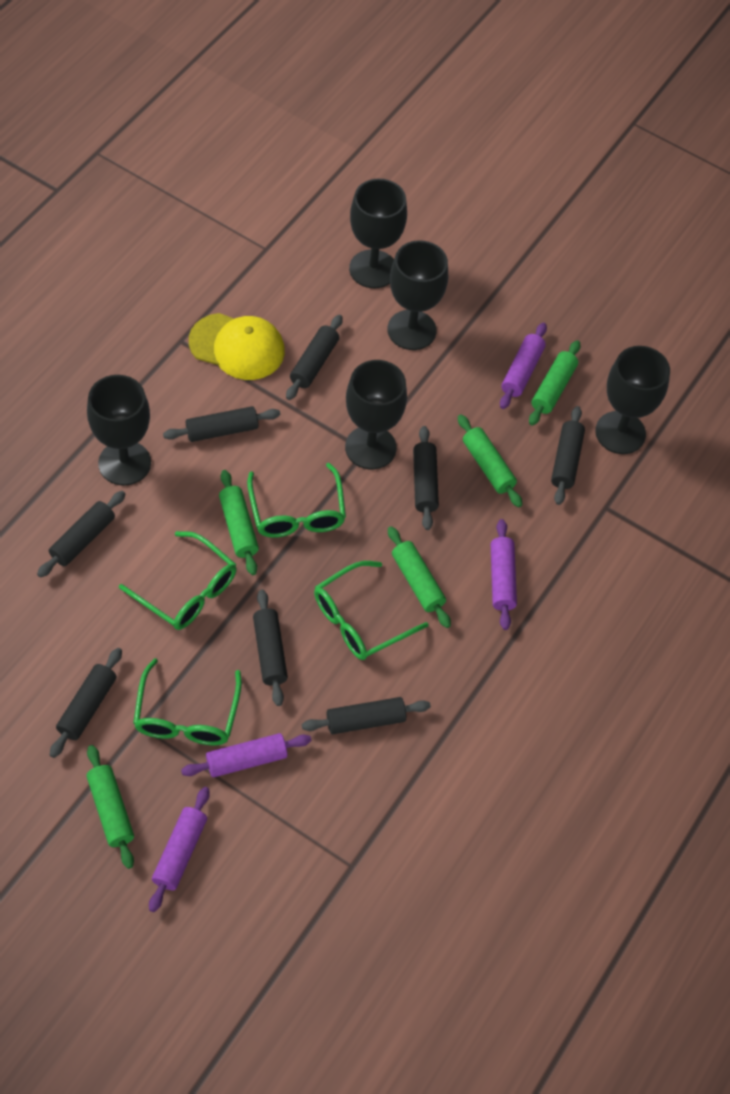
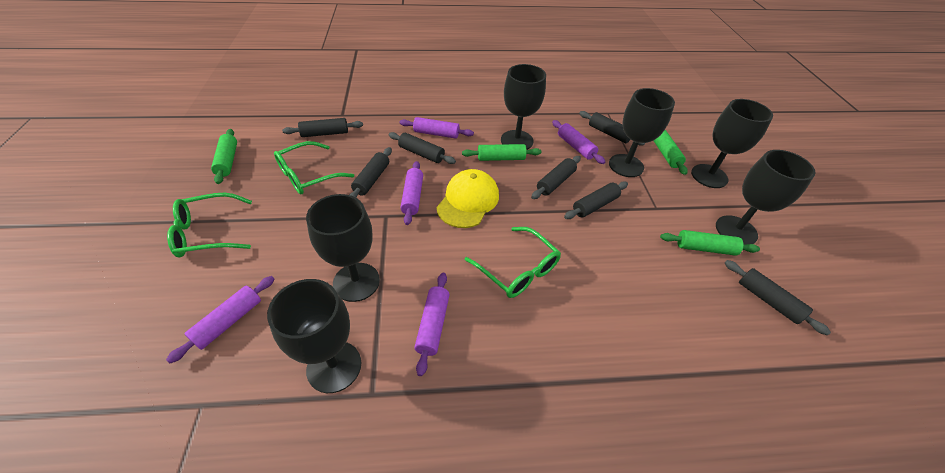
black goblet: 5 -> 6
black rolling pin: 8 -> 7
green glasses: 4 -> 3
green rolling pin: 5 -> 4
purple rolling pin: 4 -> 5

